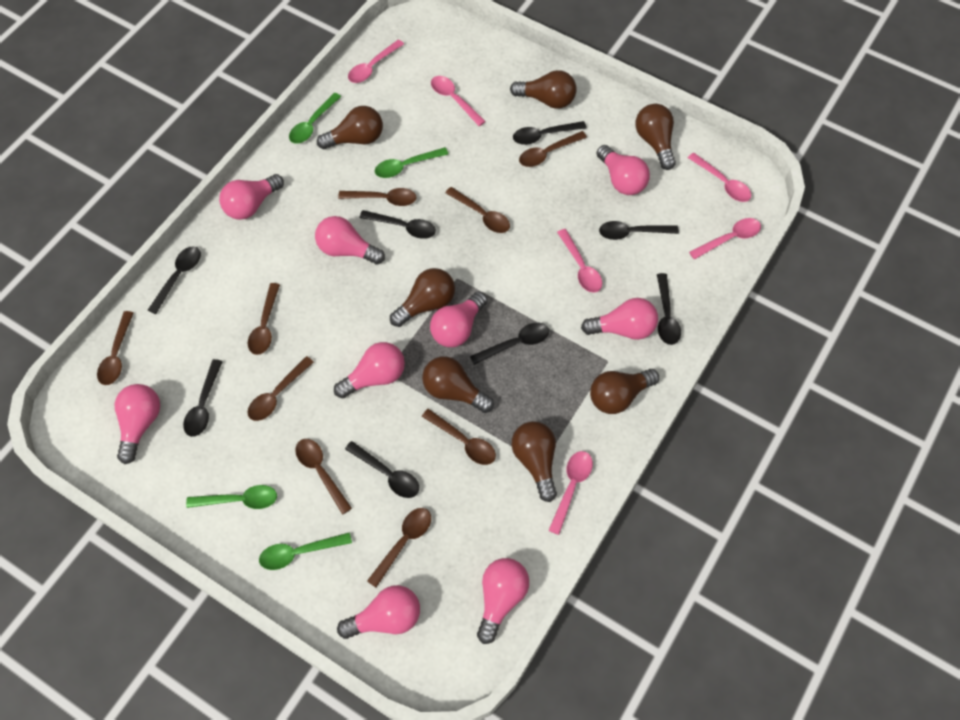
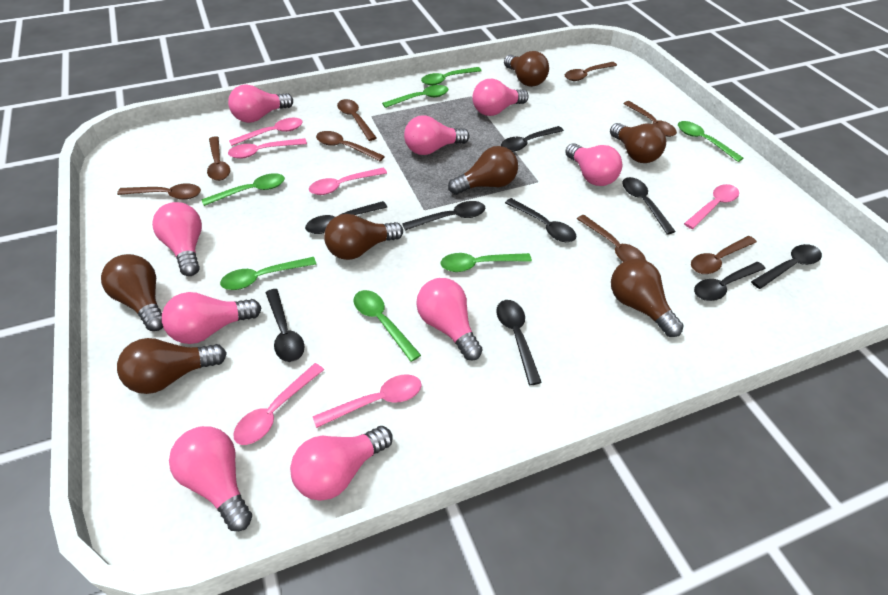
black spoon: 8 -> 9
brown spoon: 9 -> 8
green spoon: 4 -> 7

